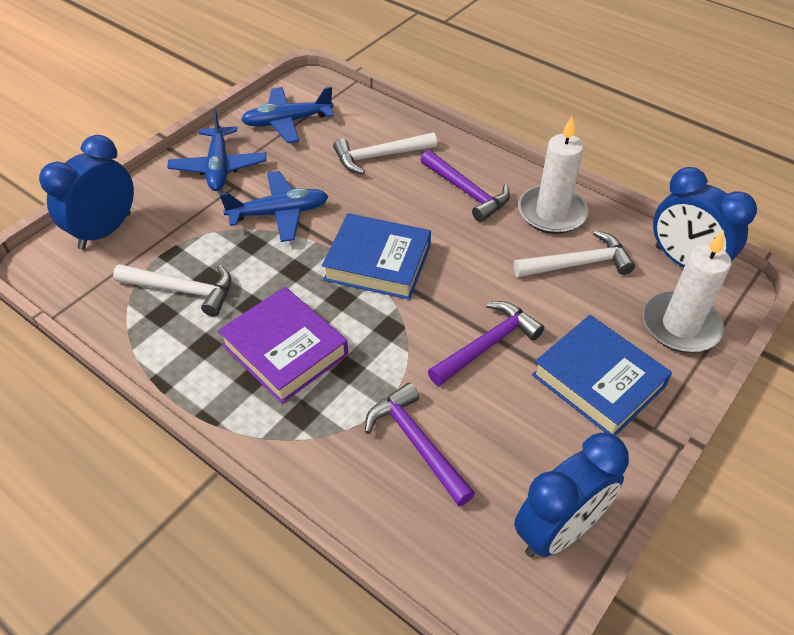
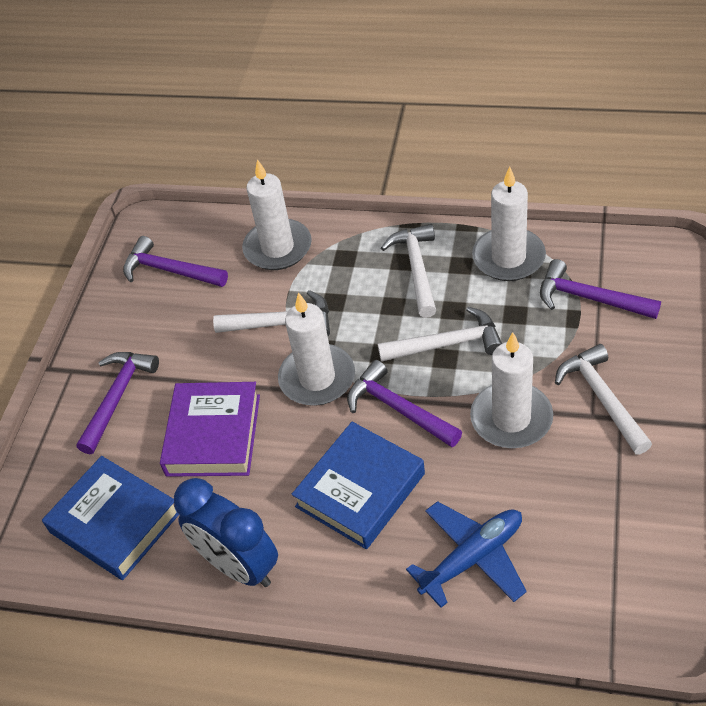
blue clock: 3 -> 1
blue plane: 3 -> 1
purple hammer: 3 -> 4
white candle: 2 -> 4
white hammer: 3 -> 4

